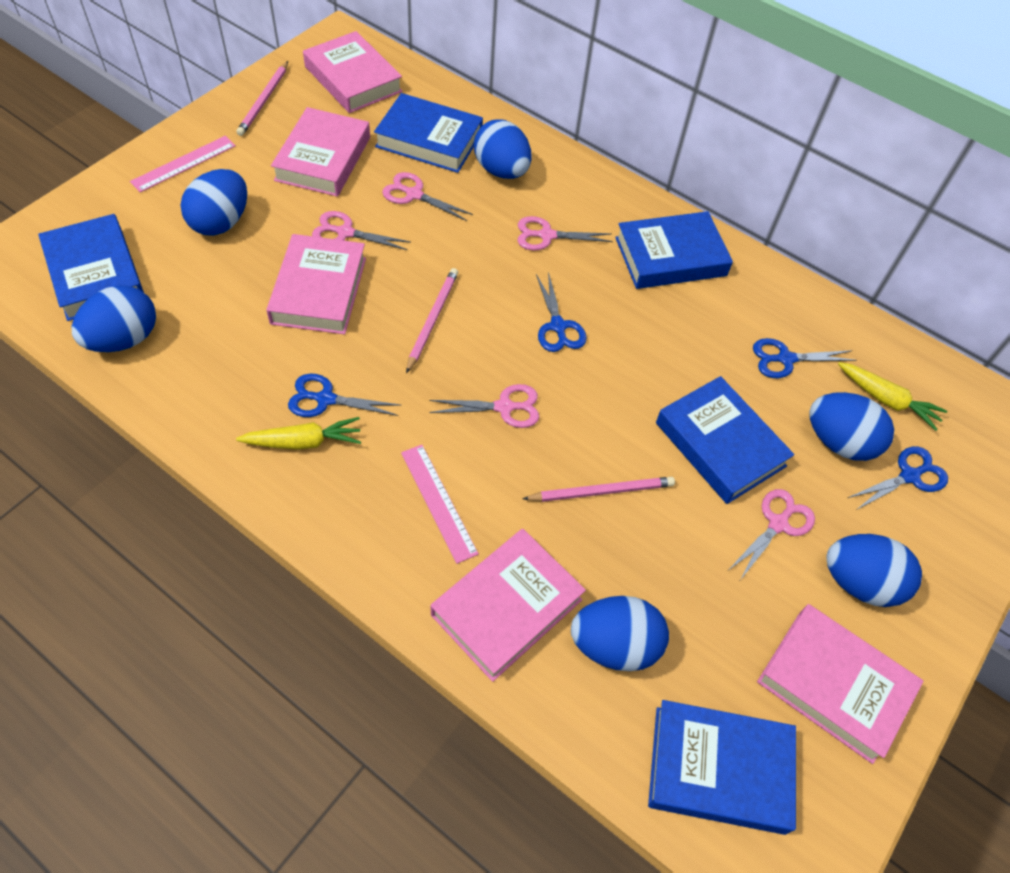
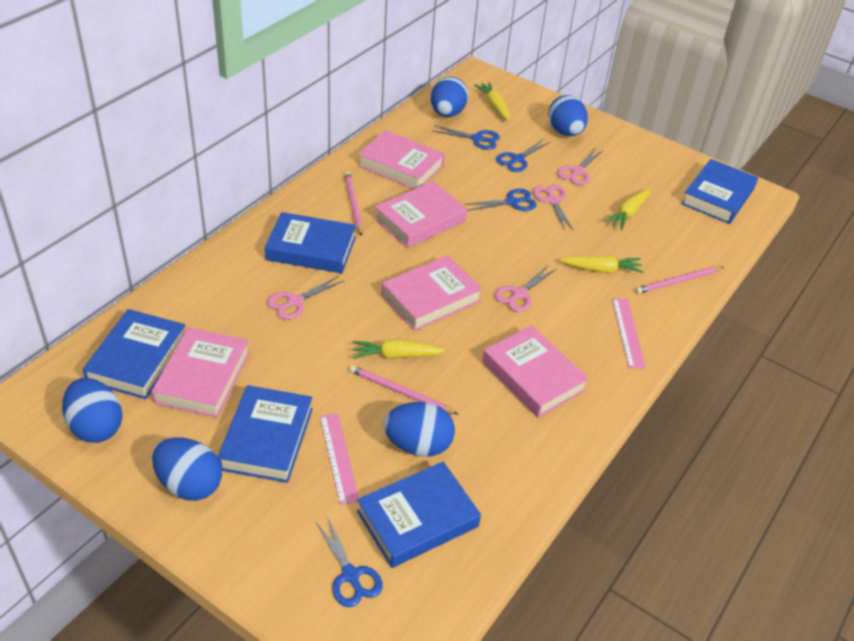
blue egg: 6 -> 5
pink scissors: 5 -> 4
yellow carrot: 2 -> 4

